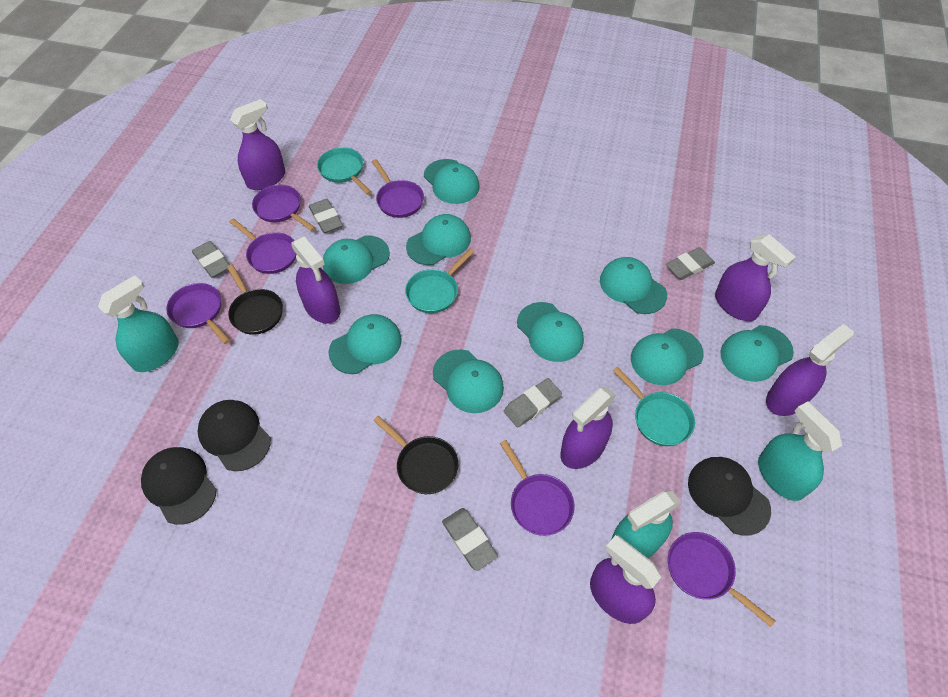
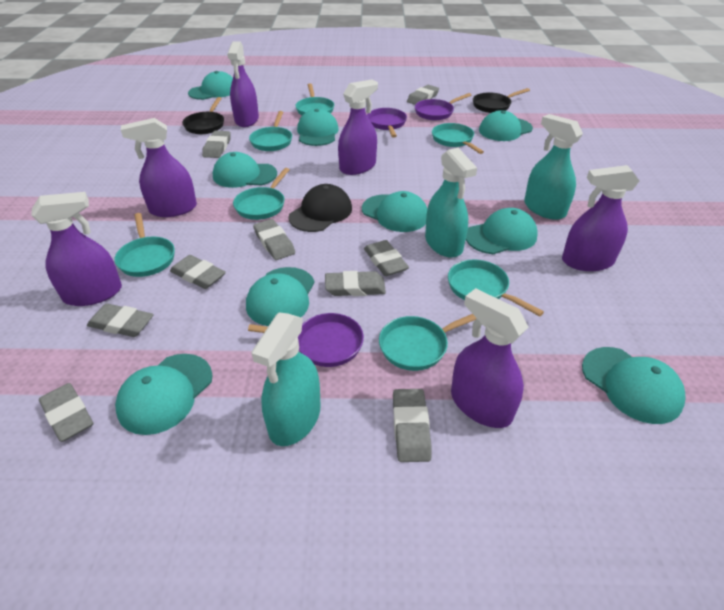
black cap: 3 -> 1
grey eraser: 5 -> 9
purple pan: 6 -> 3
turquoise pan: 3 -> 7

